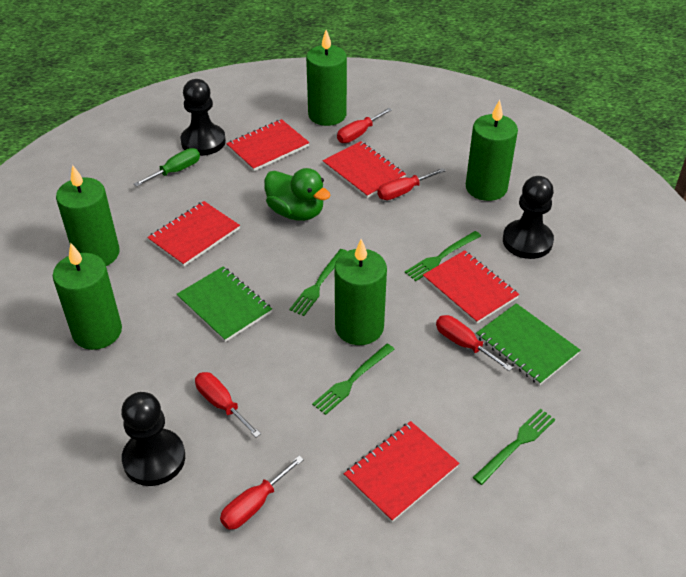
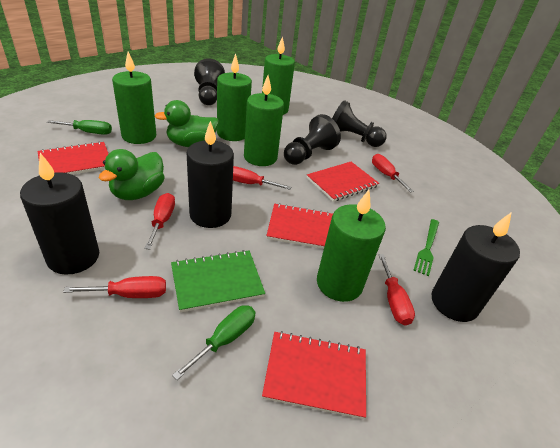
black candle: 0 -> 3
green duck: 1 -> 2
green fork: 4 -> 1
green notebook: 2 -> 1
green screwdriver: 1 -> 2
red notebook: 5 -> 4

